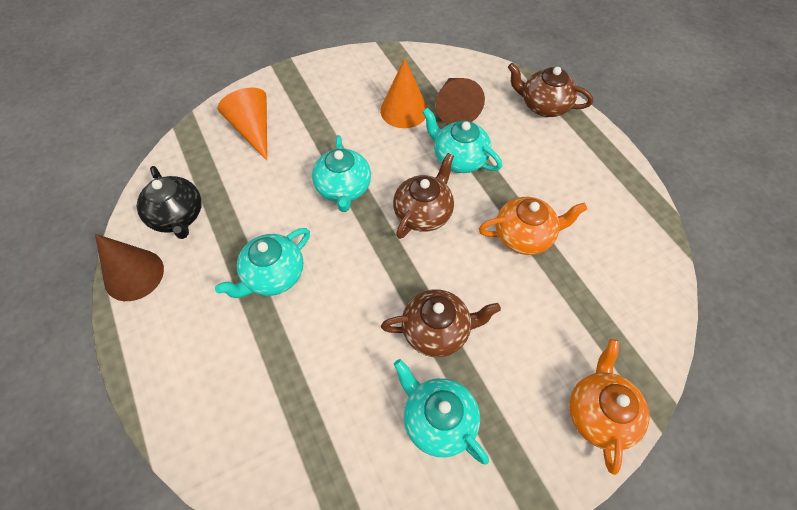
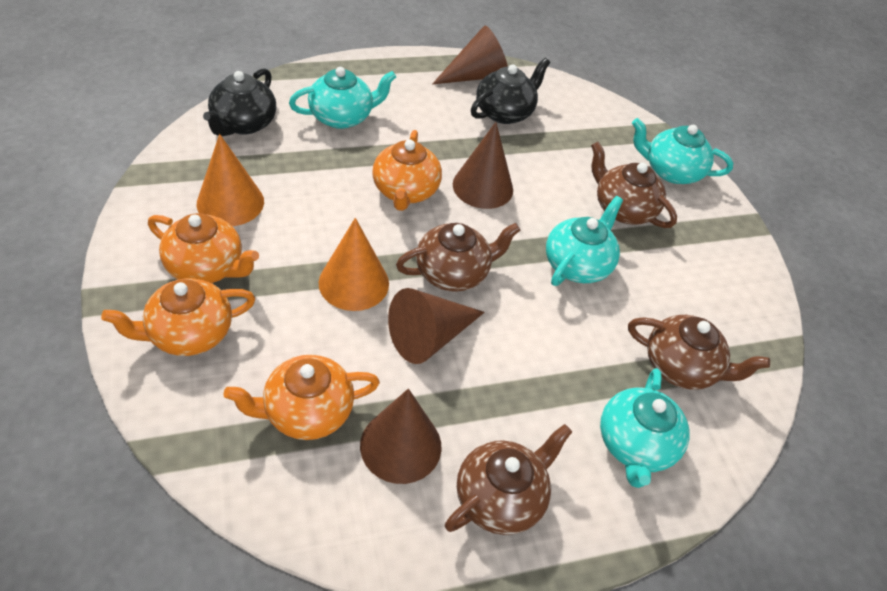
black teapot: 1 -> 2
brown cone: 2 -> 4
brown teapot: 3 -> 4
orange teapot: 2 -> 4

